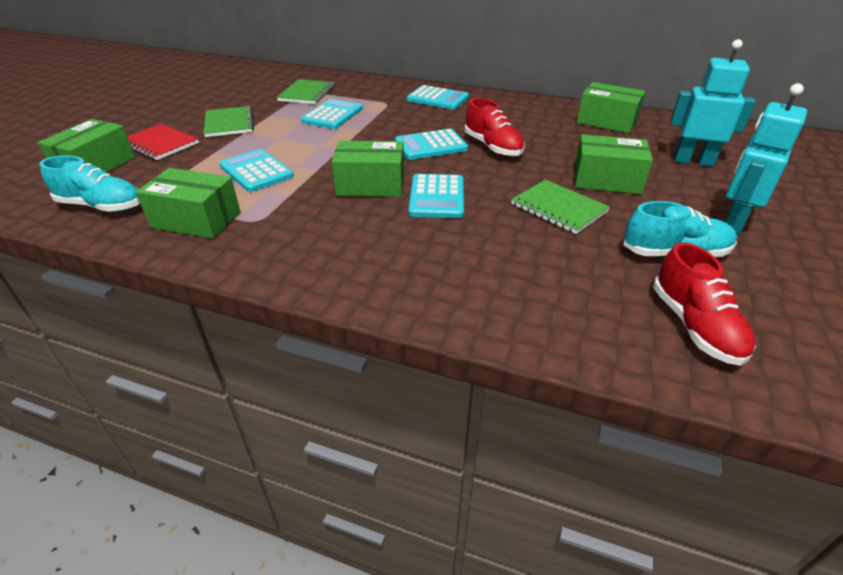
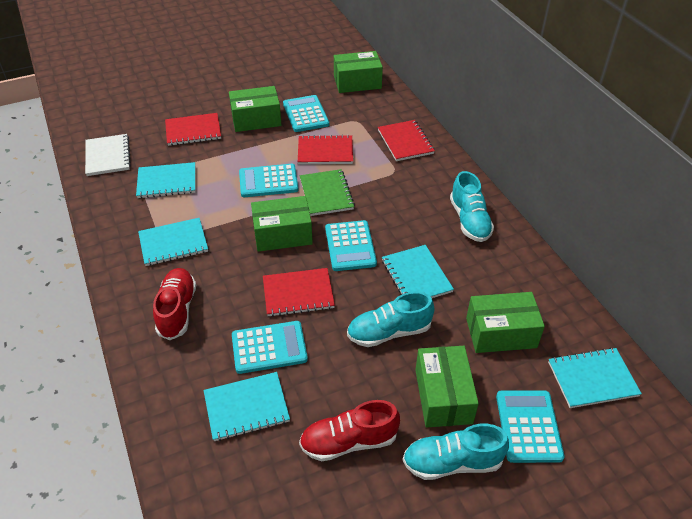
green notebook: 3 -> 1
red notebook: 1 -> 4
turquoise notebook: 0 -> 5
turquoise robot: 2 -> 0
turquoise shoe: 2 -> 3
white notebook: 0 -> 1

